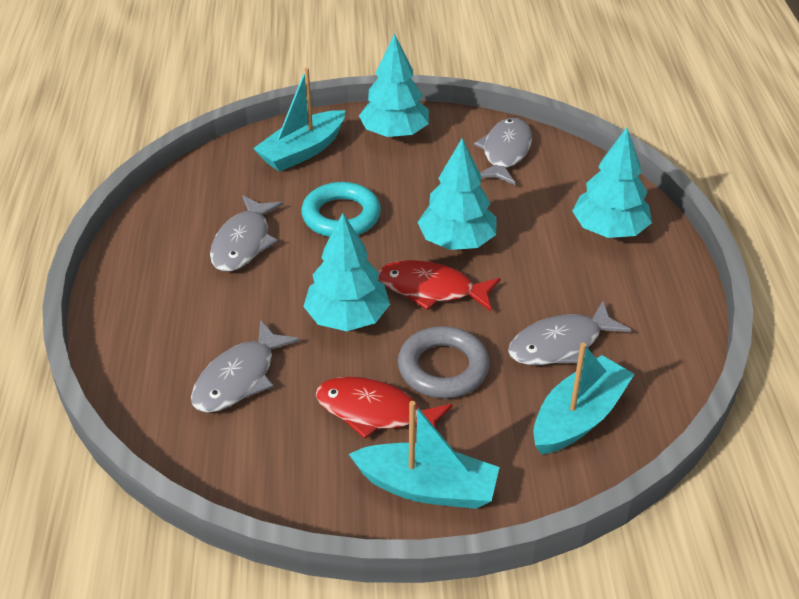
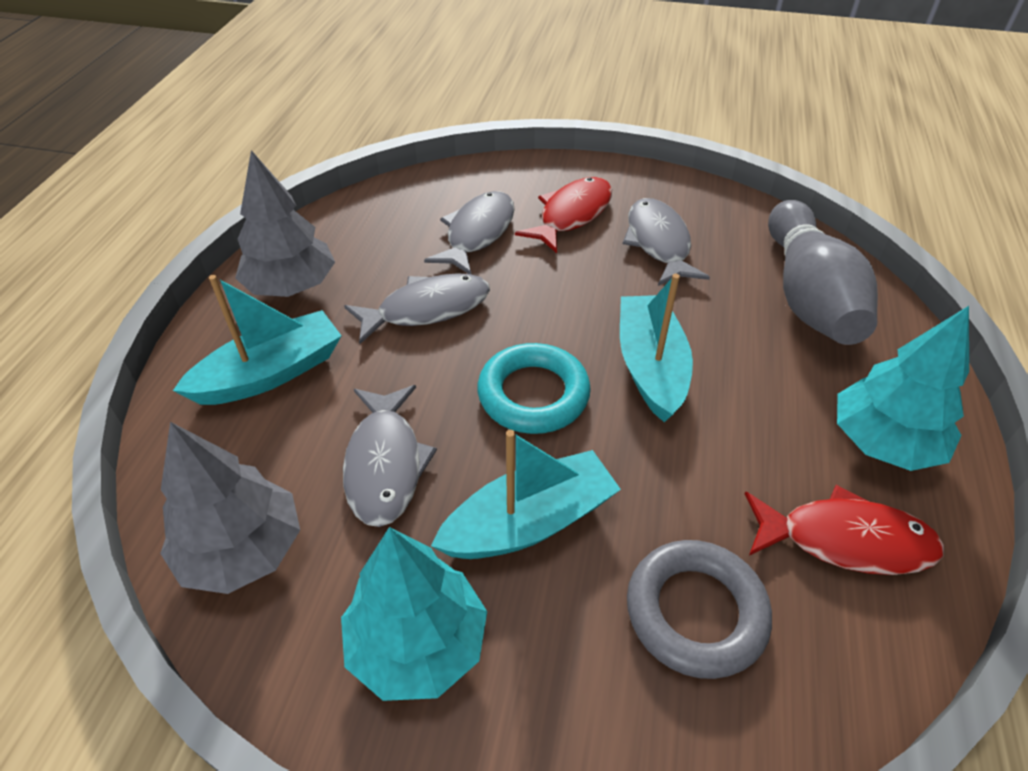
grey bowling pin: 0 -> 1
grey tree: 0 -> 2
turquoise tree: 4 -> 2

